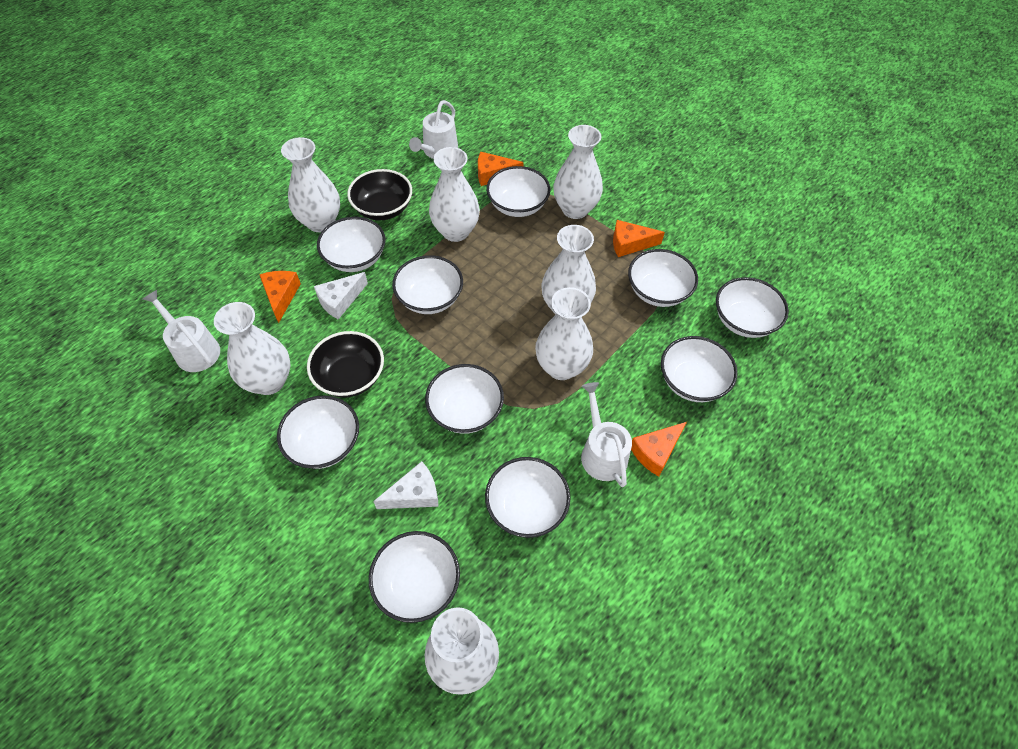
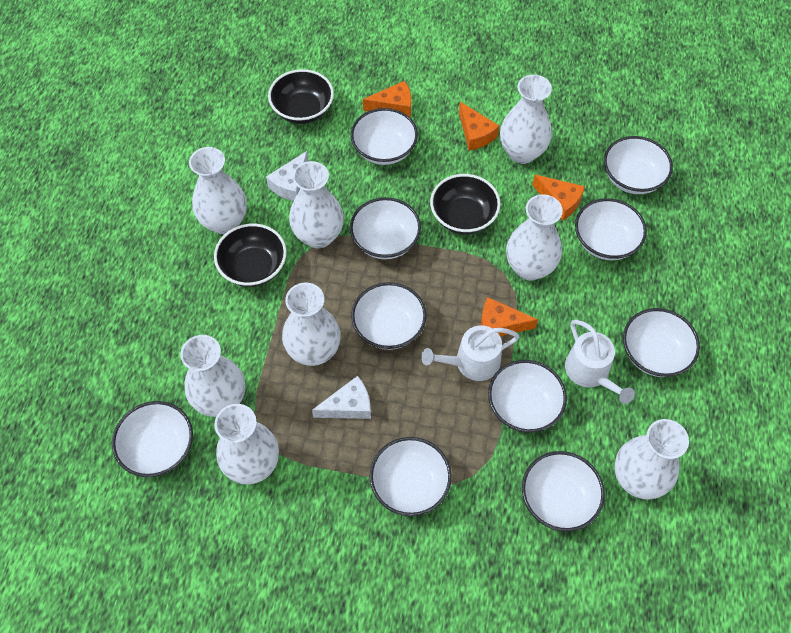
black bowl: 2 -> 3
white vase: 7 -> 8
white watering can: 3 -> 2

